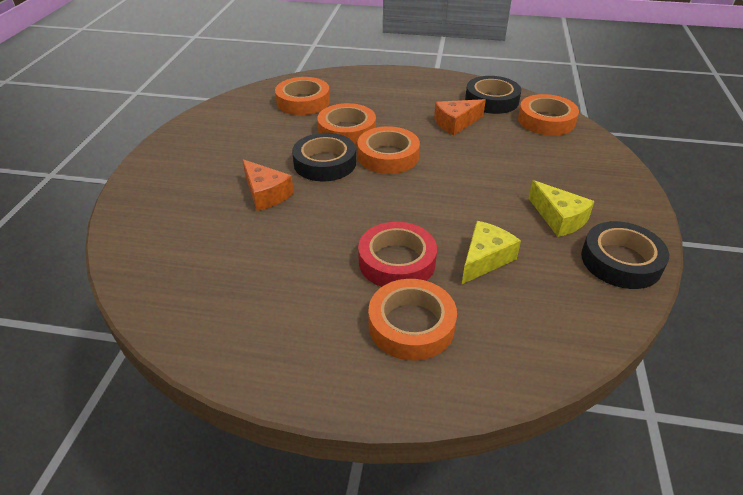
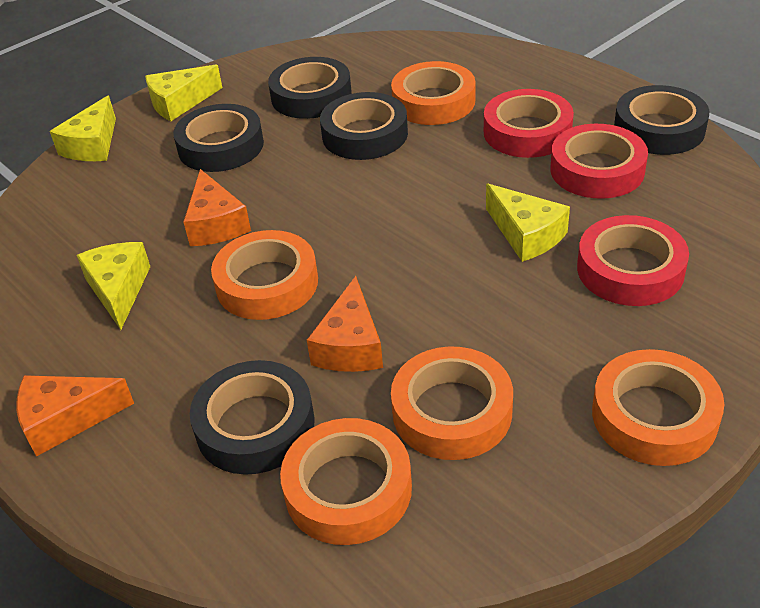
black tape: 3 -> 5
orange cheese: 2 -> 3
red tape: 1 -> 3
yellow cheese: 2 -> 4

